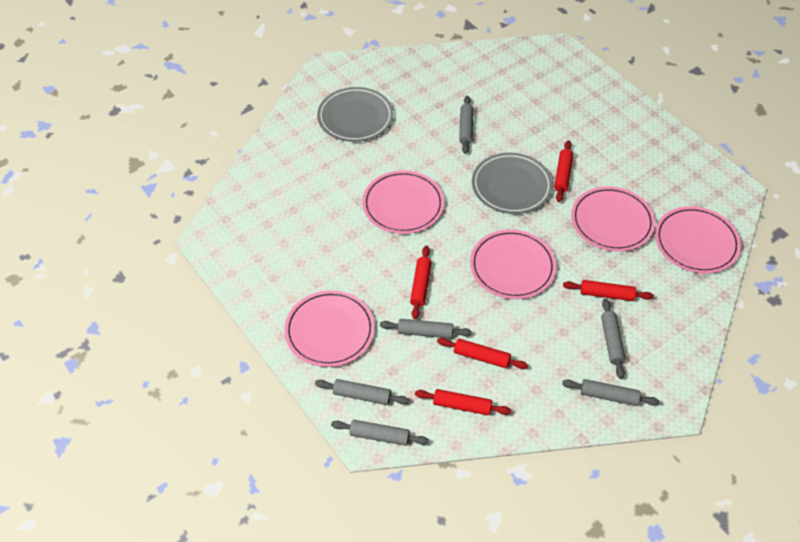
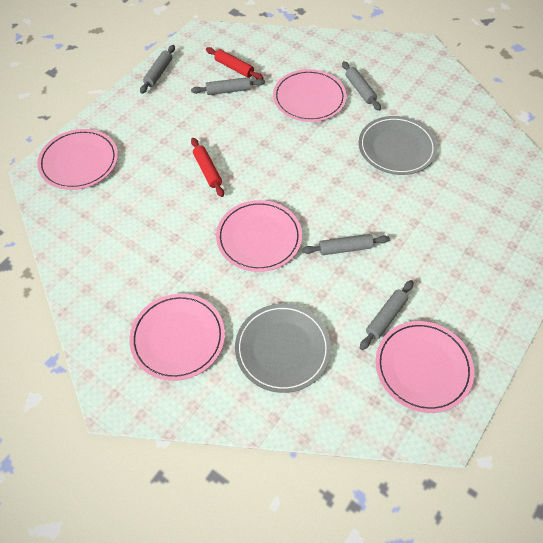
grey rolling pin: 6 -> 5
red rolling pin: 5 -> 2

